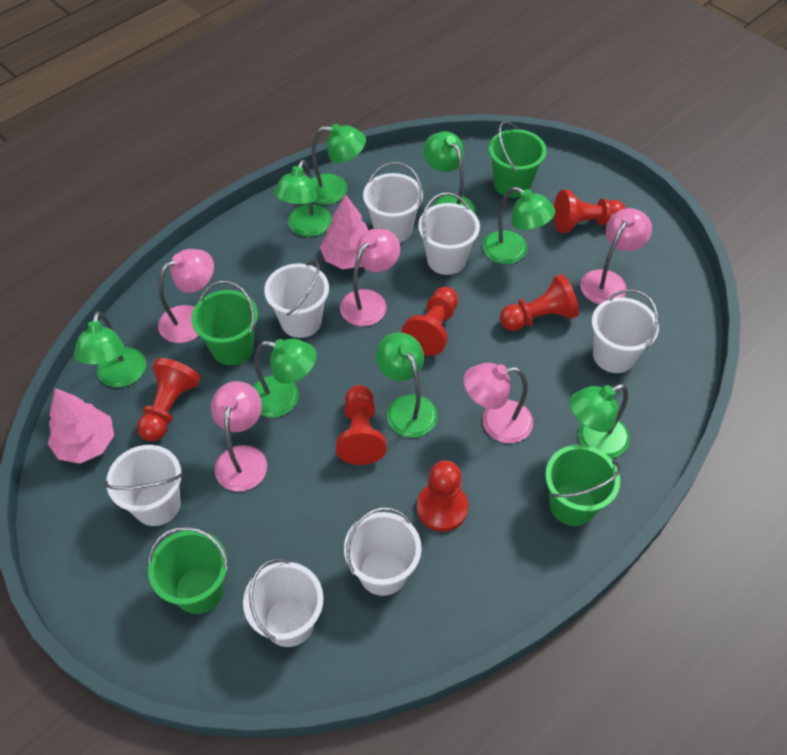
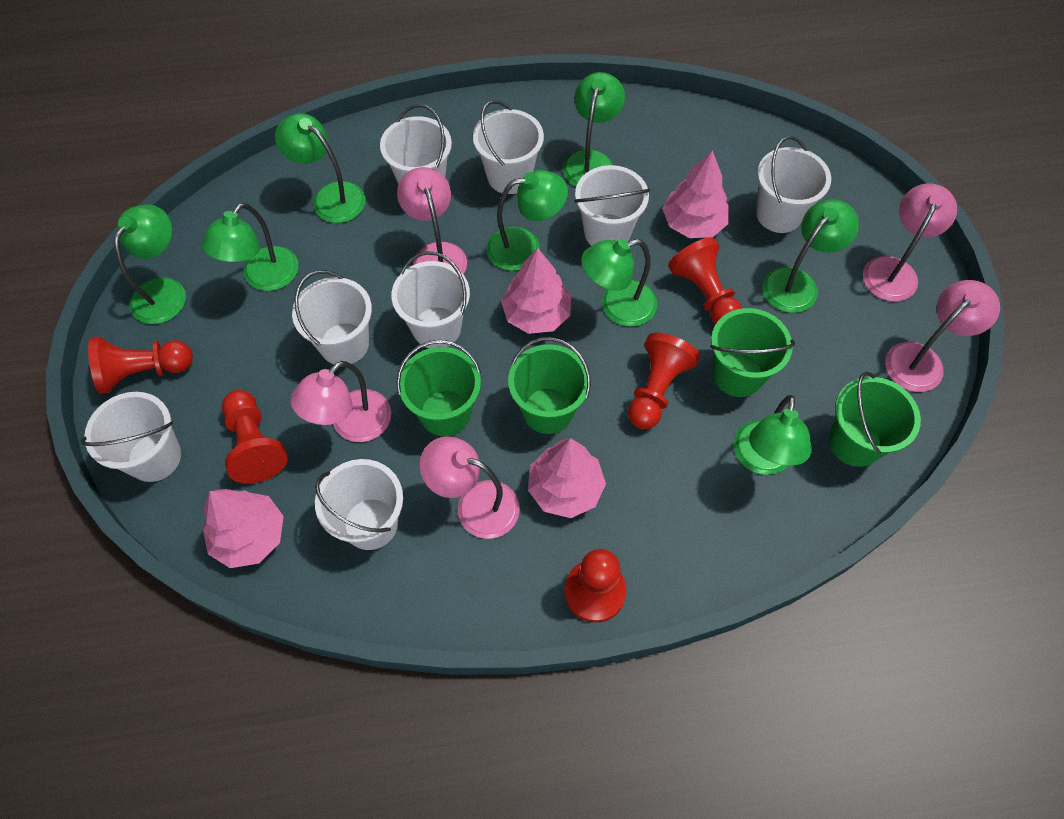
pink tree: 2 -> 4
red pawn: 6 -> 5
white bucket: 7 -> 8

